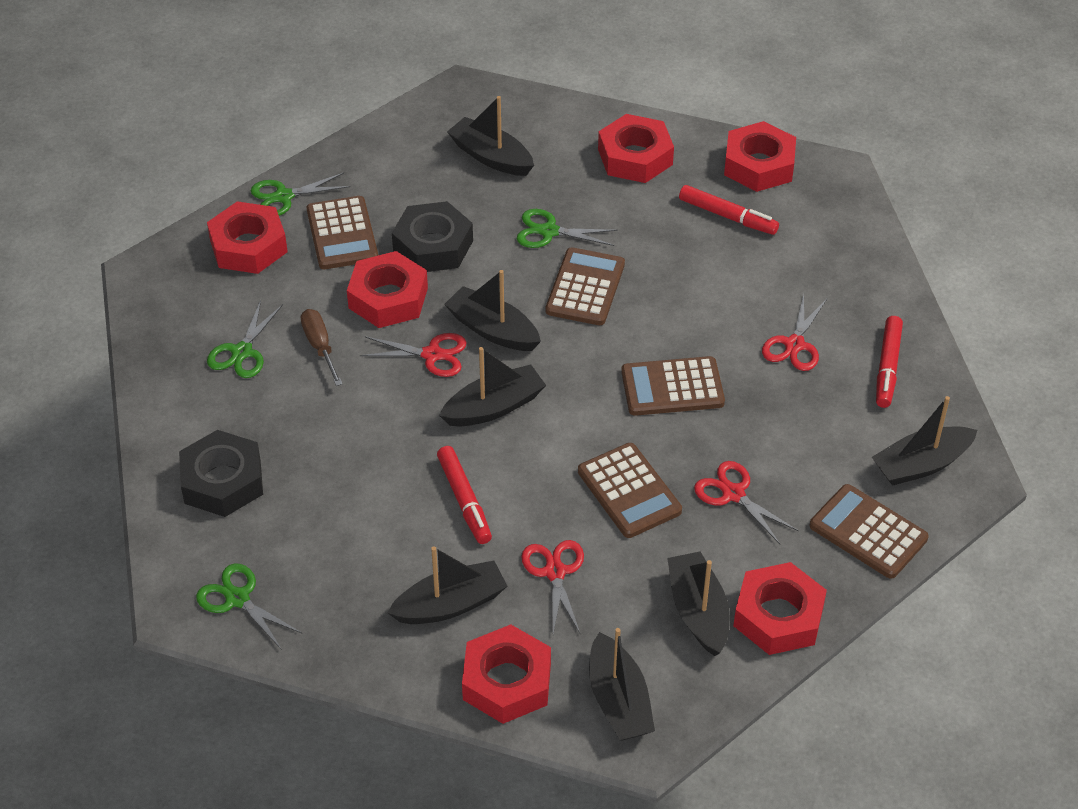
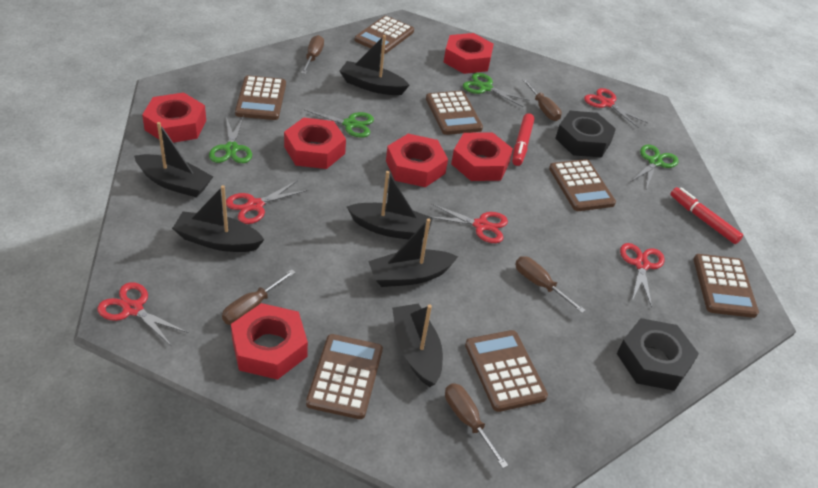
black boat: 7 -> 6
brown calculator: 5 -> 7
brown screwdriver: 1 -> 5
red marker: 3 -> 2
red scissors: 4 -> 5

